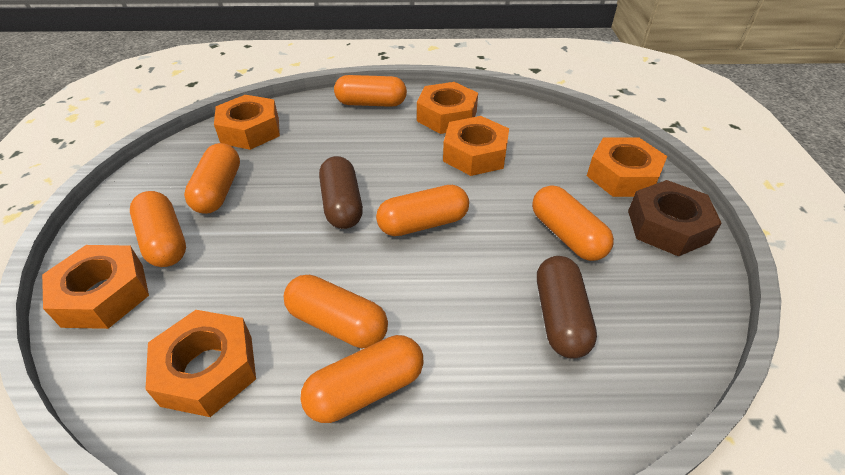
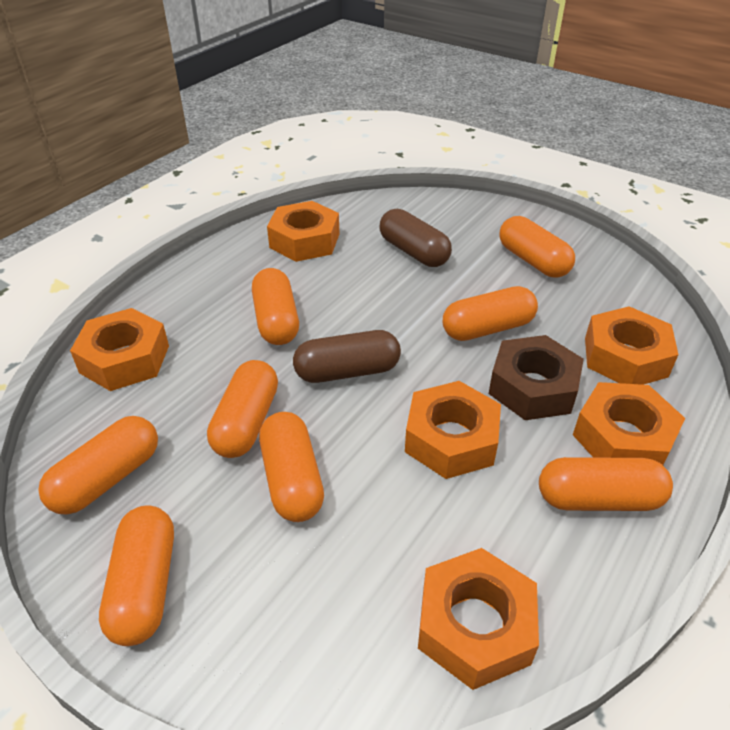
orange capsule: 7 -> 8

